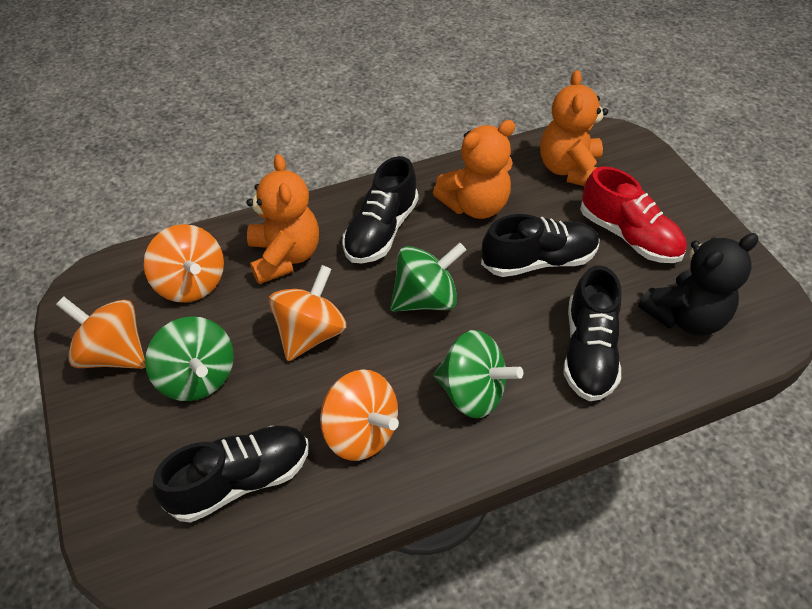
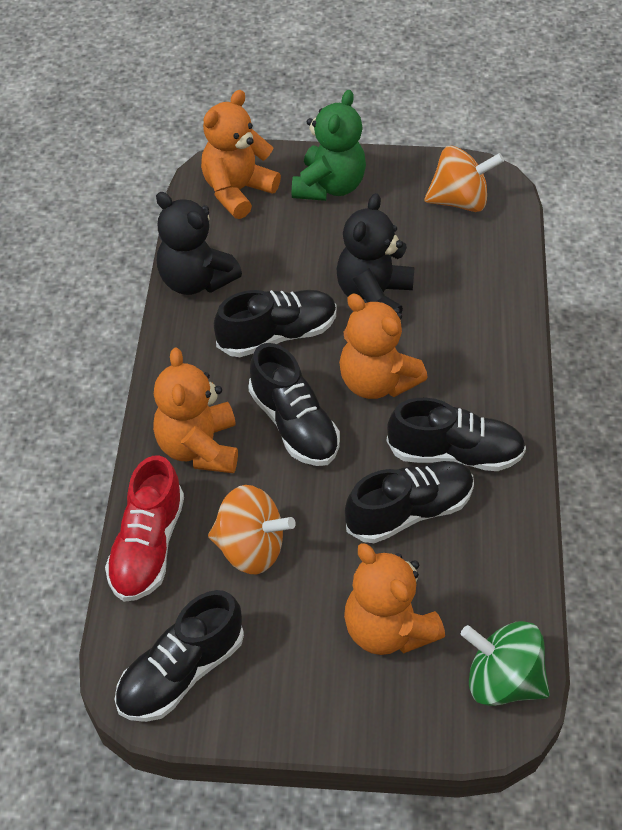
black shoe: 4 -> 5
black teddy bear: 1 -> 2
green spinning top: 3 -> 1
green teddy bear: 0 -> 1
orange spinning top: 4 -> 2
orange teddy bear: 3 -> 4

